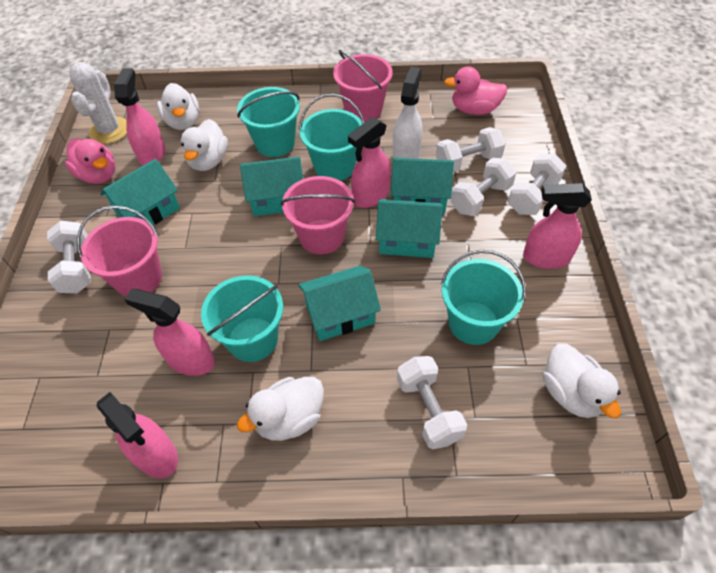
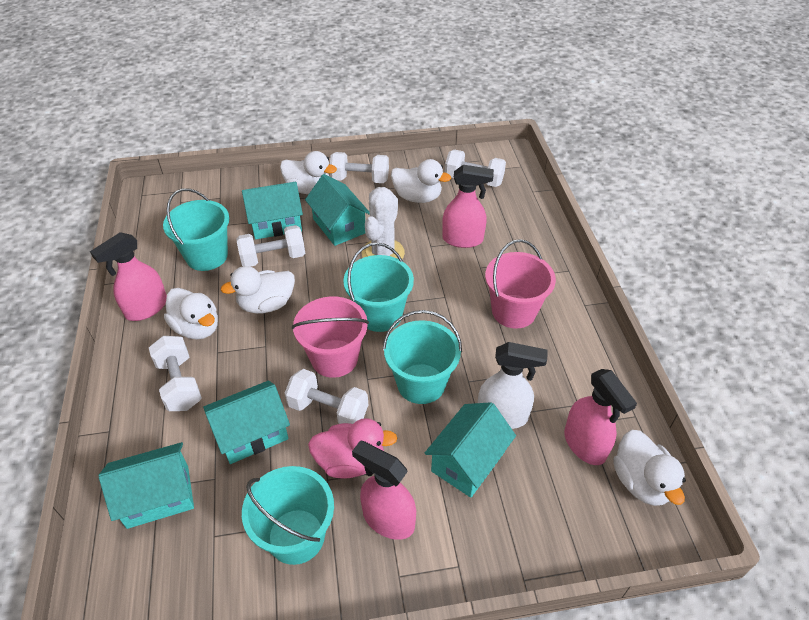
pink bucket: 3 -> 2
pink duck: 2 -> 1
pink spray bottle: 5 -> 4
white duck: 4 -> 5

